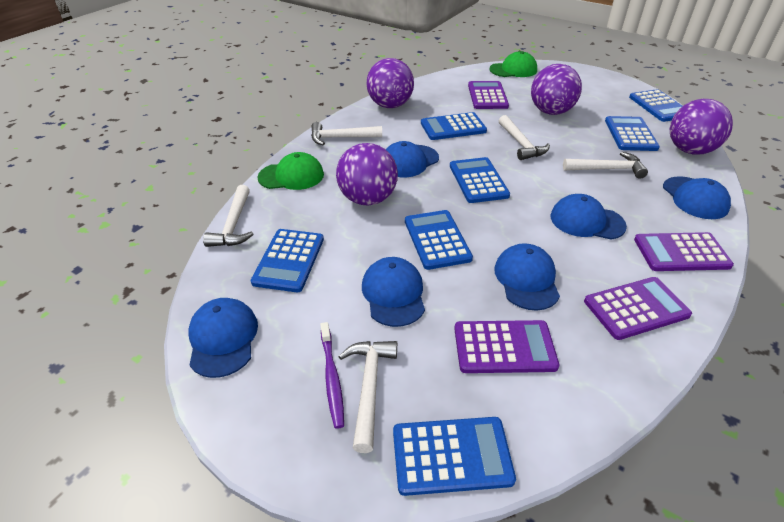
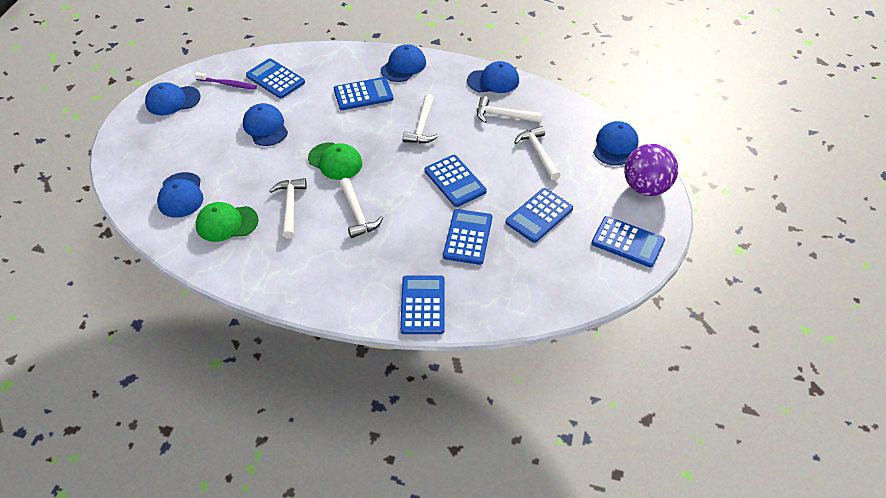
purple ball: 4 -> 1
purple calculator: 4 -> 0

